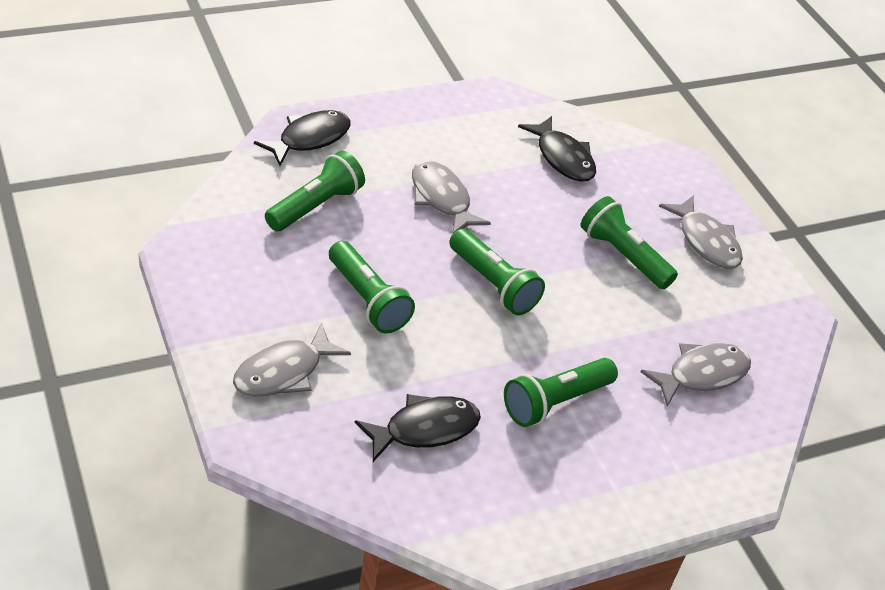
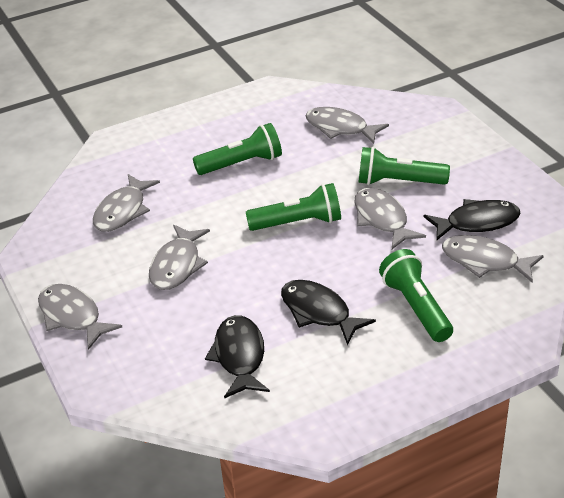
green flashlight: 5 -> 4
grey fish: 4 -> 6

